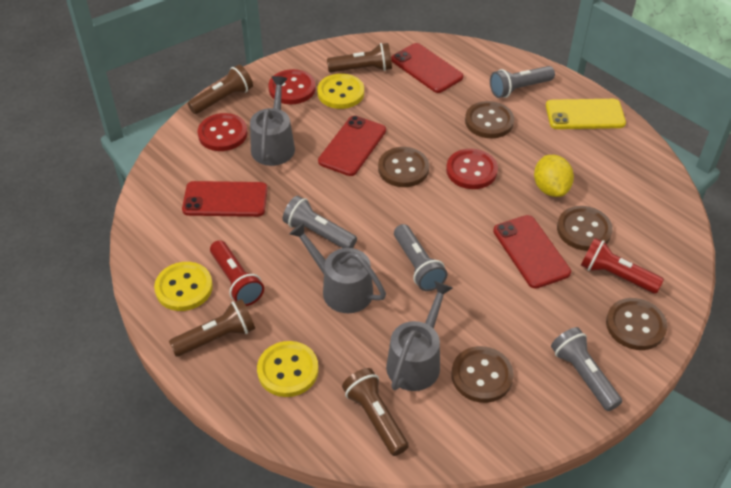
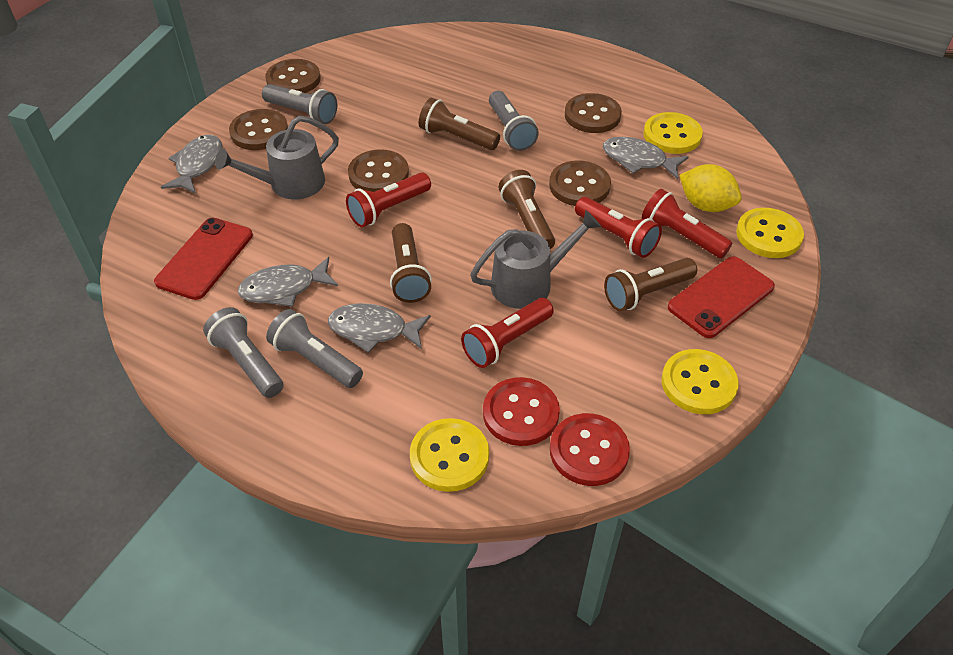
grey fish: 0 -> 4
grey watering can: 3 -> 2
red button: 3 -> 2
red flashlight: 2 -> 4
red phone: 4 -> 2
yellow button: 3 -> 4
yellow phone: 1 -> 0

